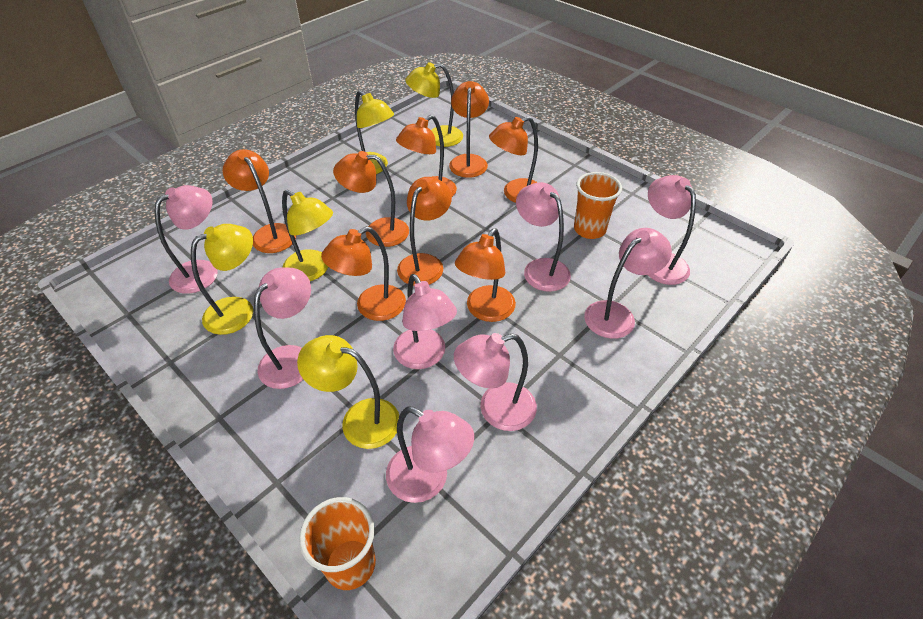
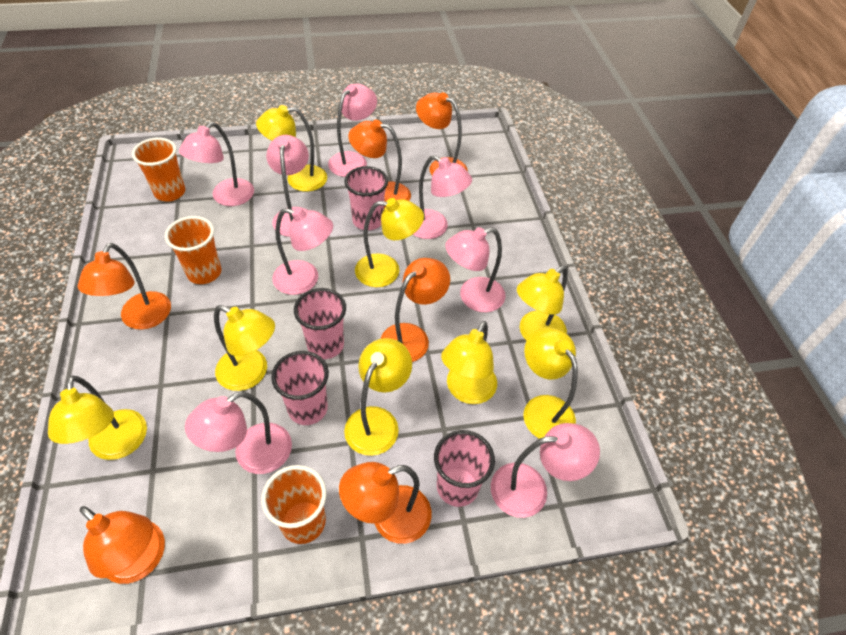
orange cup: 2 -> 3
orange lamp: 8 -> 6
pink cup: 0 -> 4
yellow lamp: 5 -> 8

